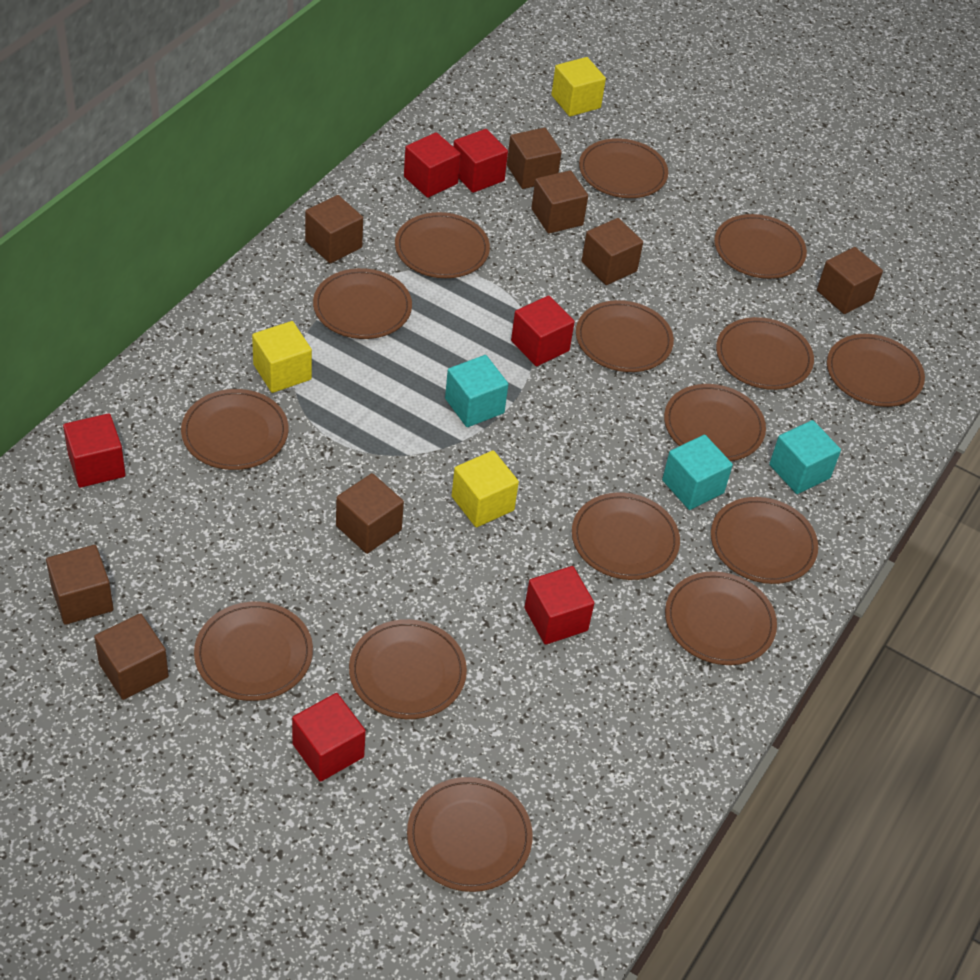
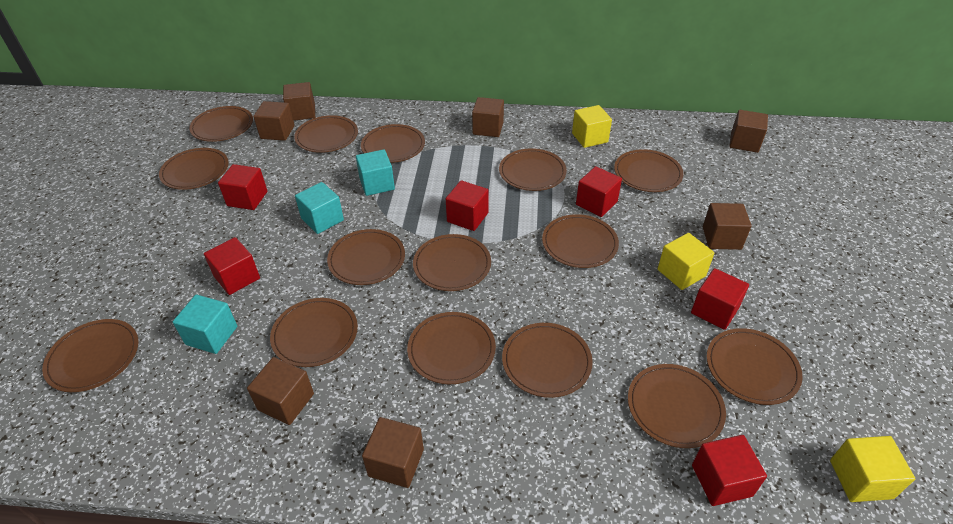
brown cube: 8 -> 7

